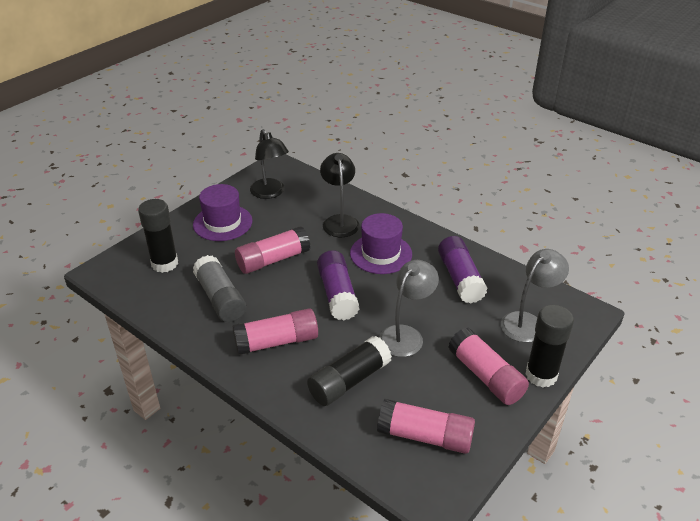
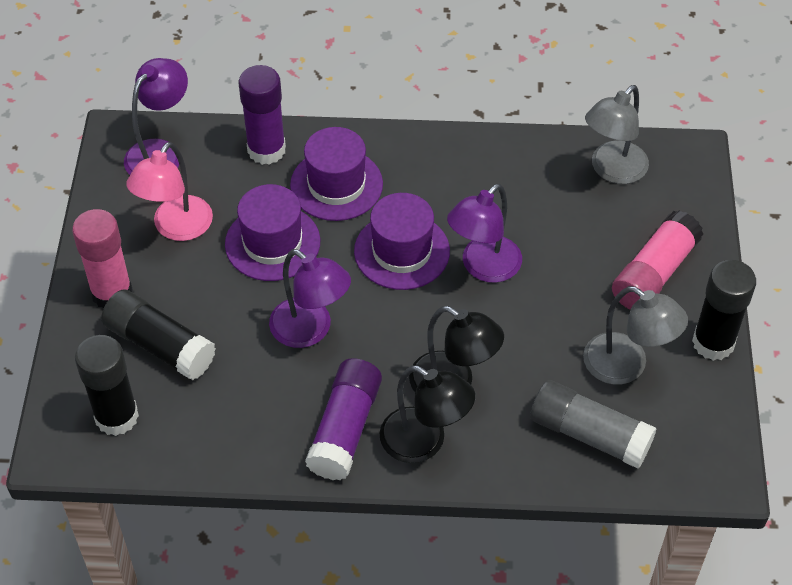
pink glue stick: 4 -> 2
pink lamp: 0 -> 1
purple hat: 2 -> 3
purple lamp: 0 -> 3

